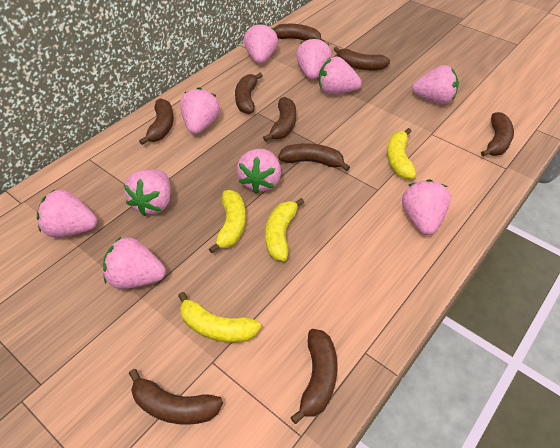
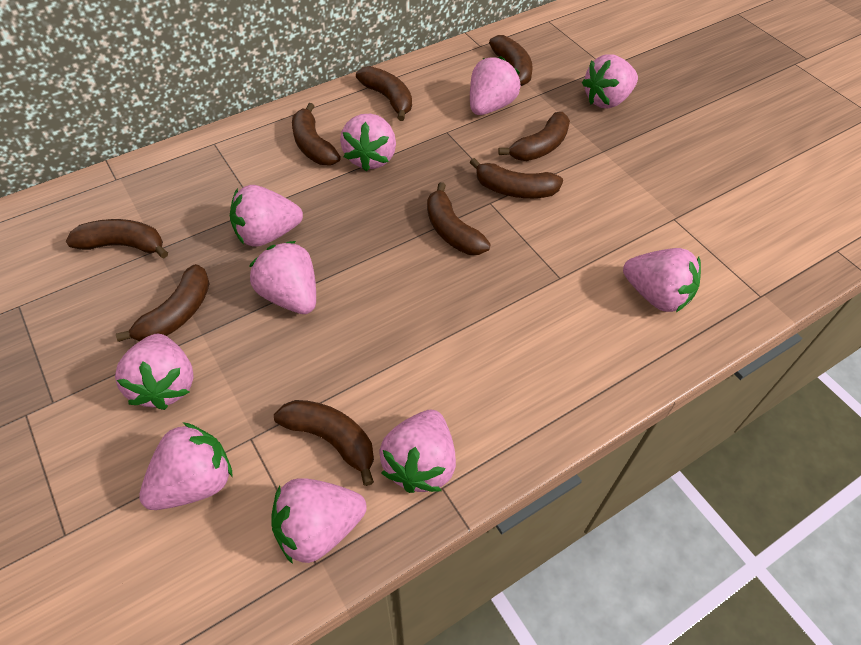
yellow banana: 4 -> 0

